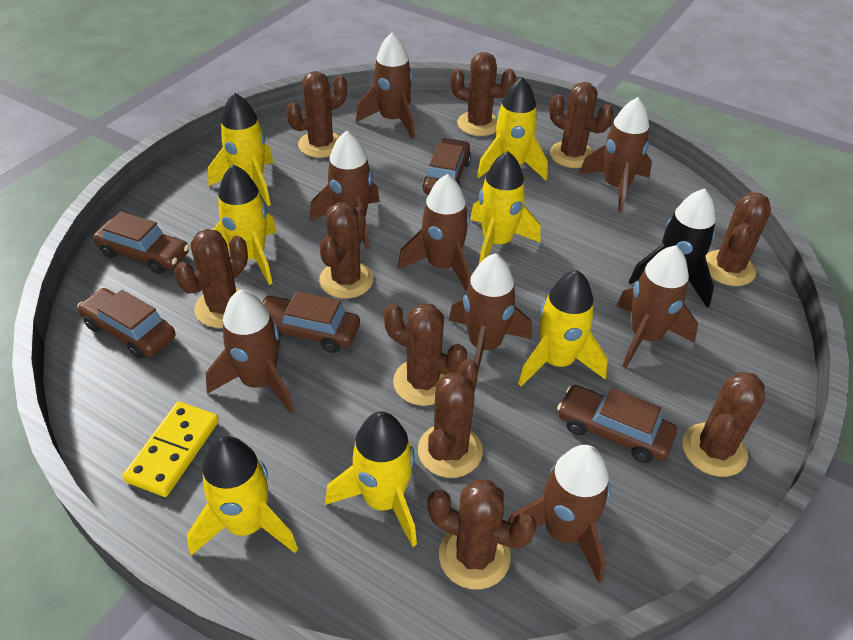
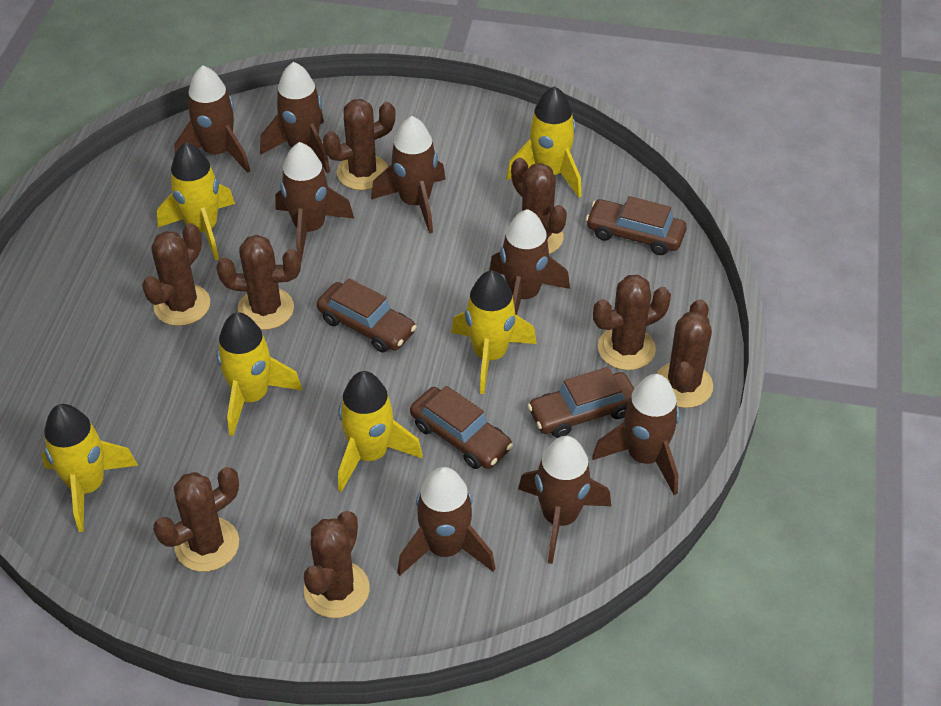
black rocket: 1 -> 0
brown cactus: 10 -> 8
brown car: 5 -> 4
yellow domino: 1 -> 0
yellow rocket: 7 -> 6

